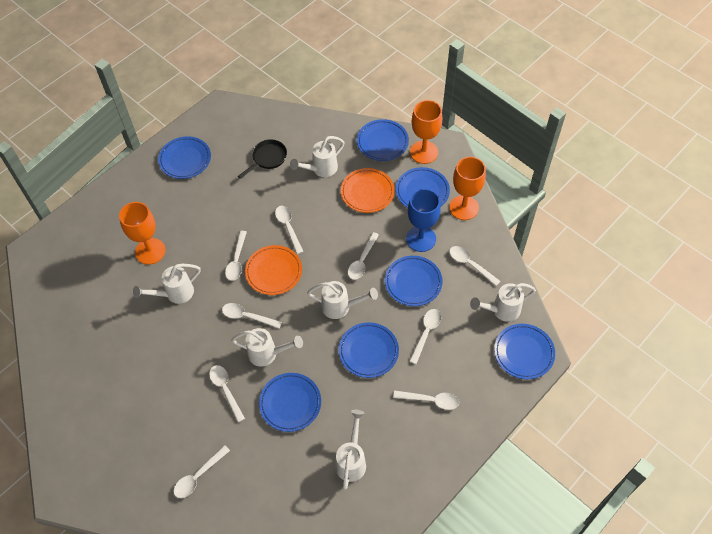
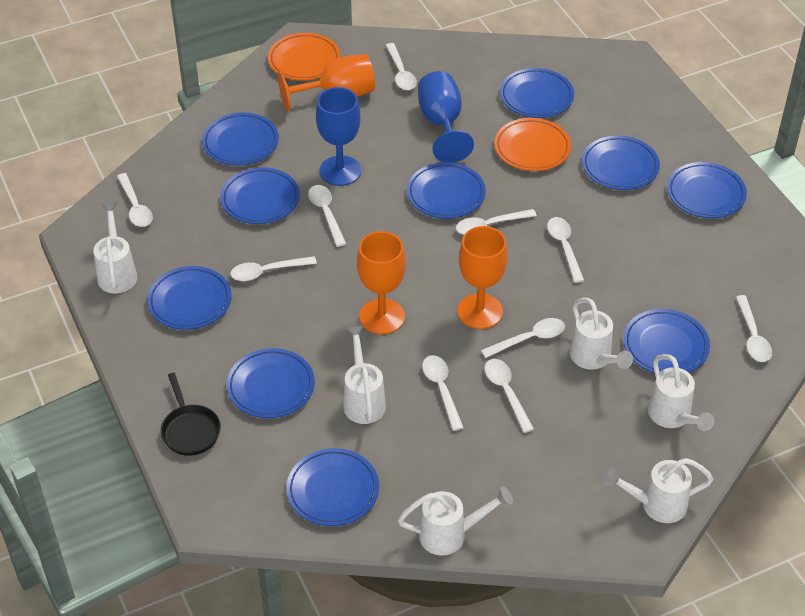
blue goblet: 1 -> 2
blue plate: 7 -> 10
white spoon: 9 -> 10

